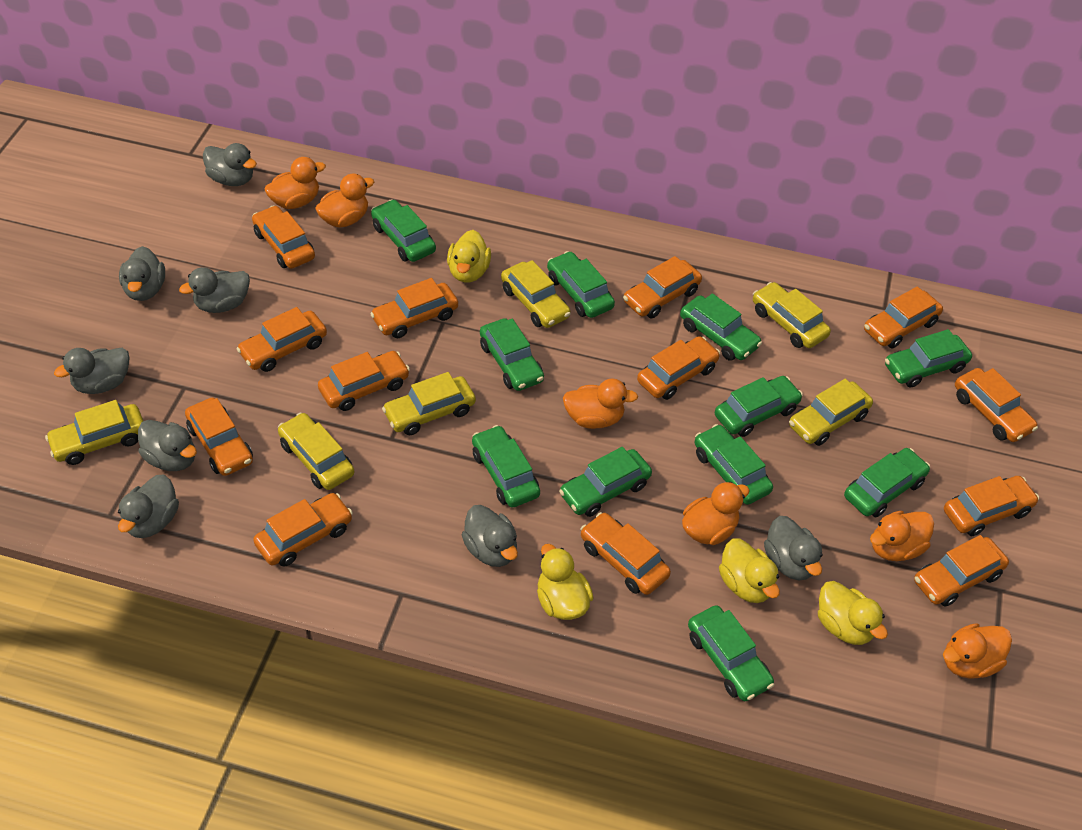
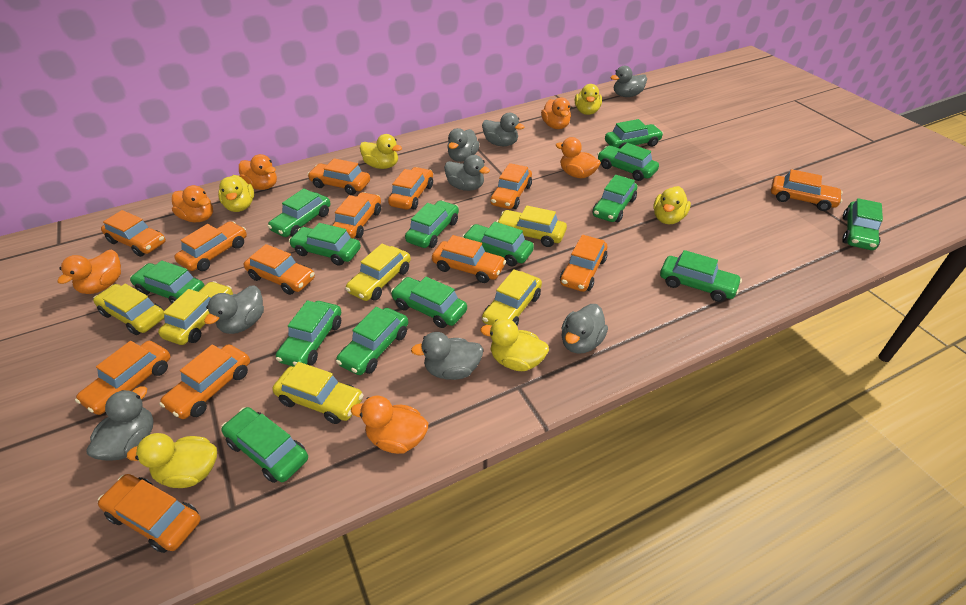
green car: 11 -> 14
yellow duck: 4 -> 6

